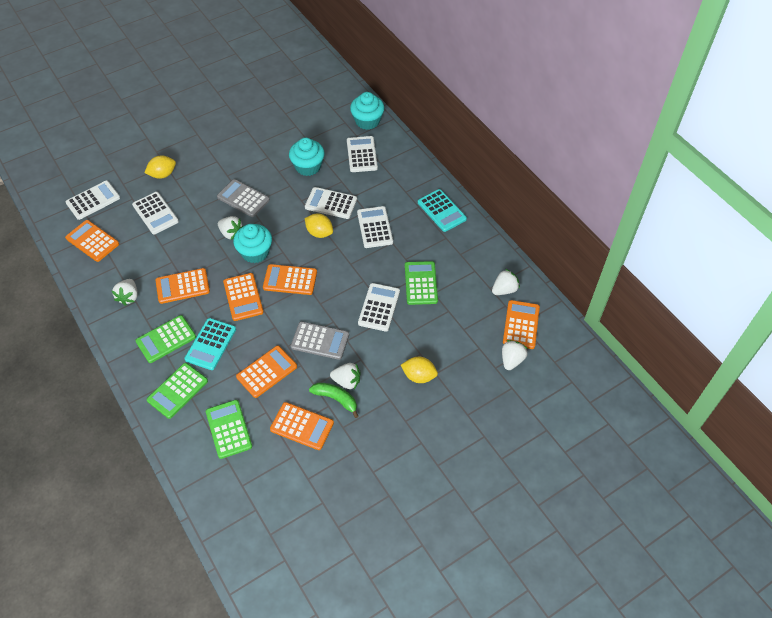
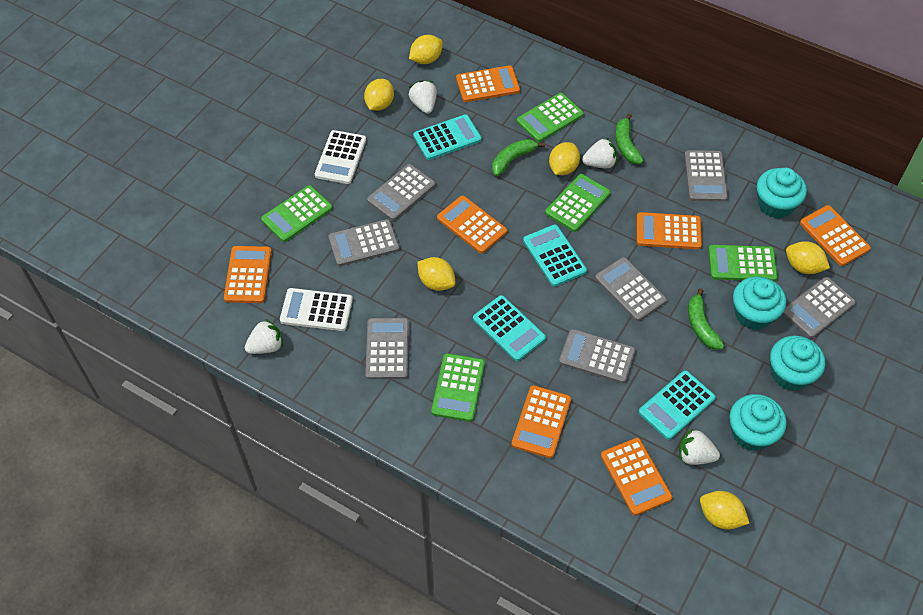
green banana: 1 -> 3
green calculator: 4 -> 5
grey calculator: 2 -> 7
turquoise calculator: 2 -> 4
turquoise cupcake: 3 -> 4
white calculator: 6 -> 2
white strawberry: 5 -> 4
yellow lemon: 3 -> 6

